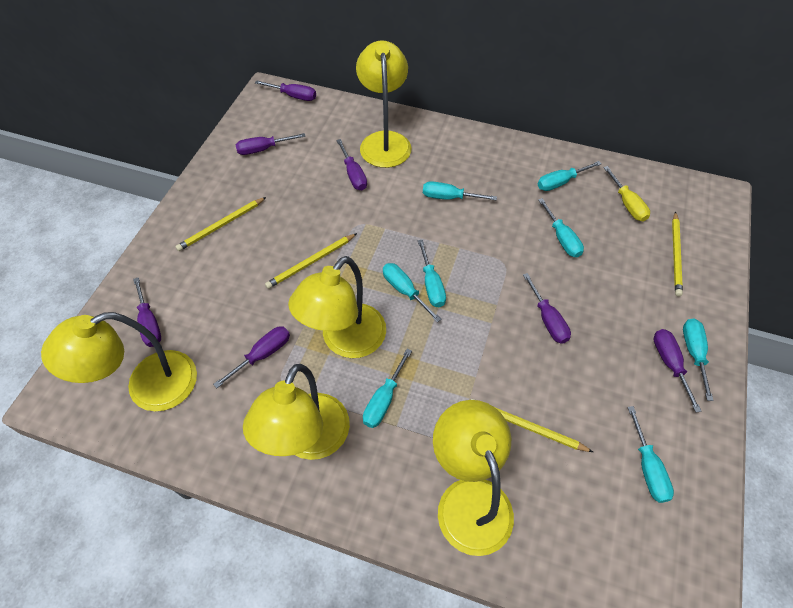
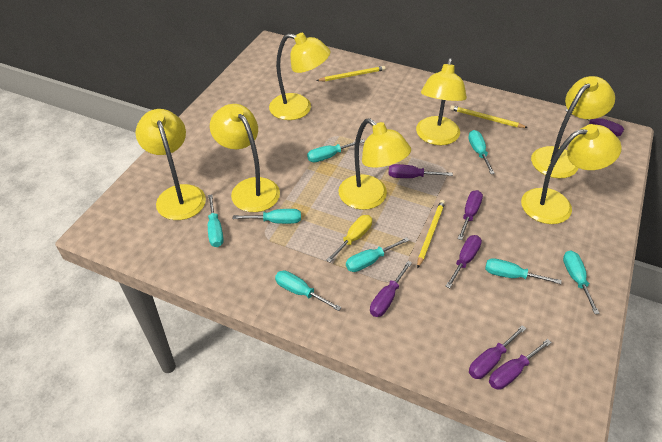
yellow lamp: 5 -> 7
yellow pencil: 4 -> 3

